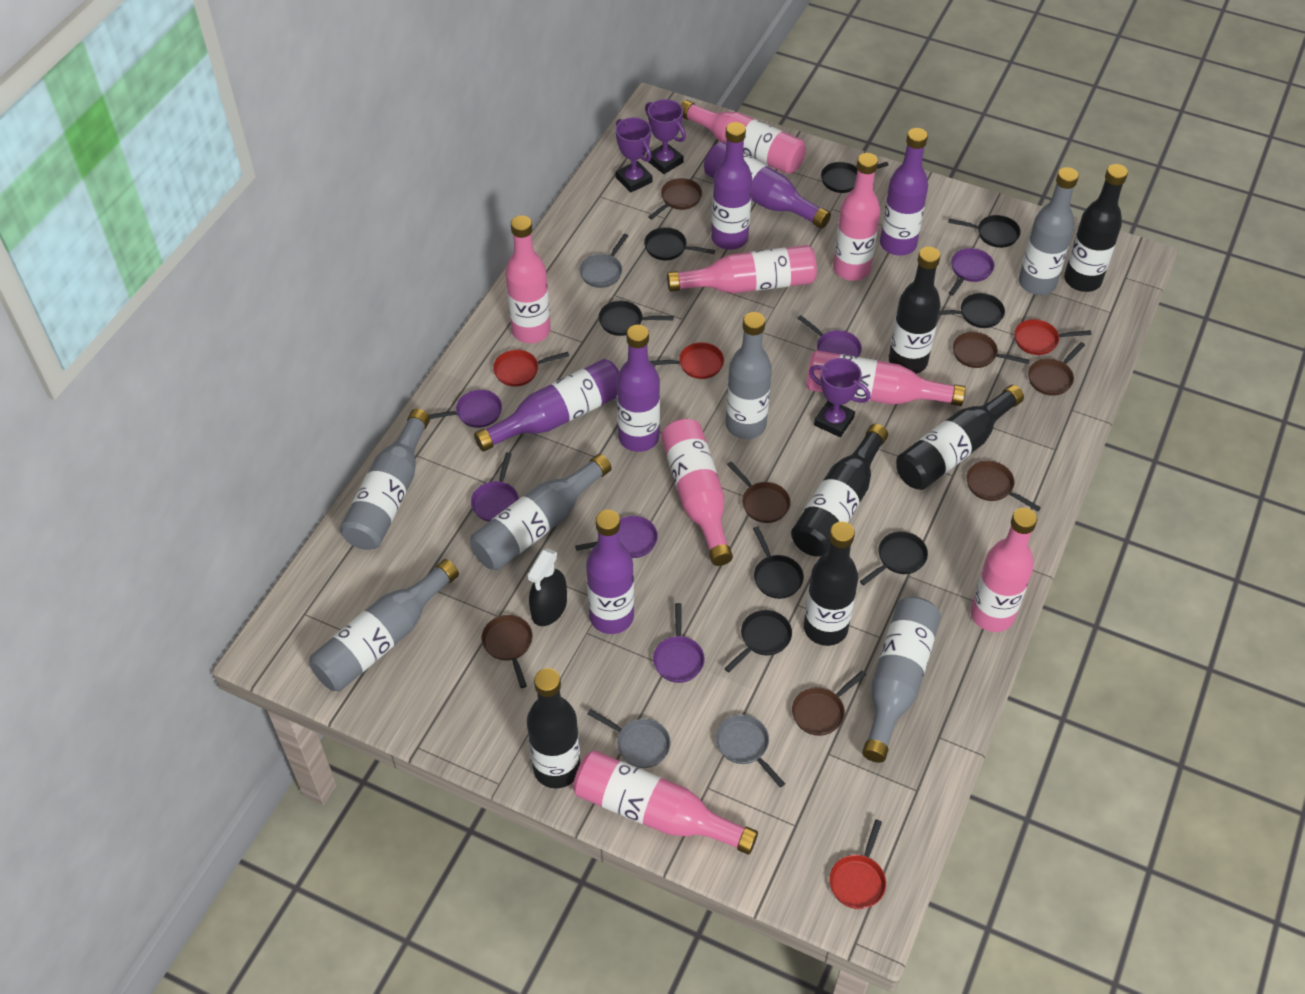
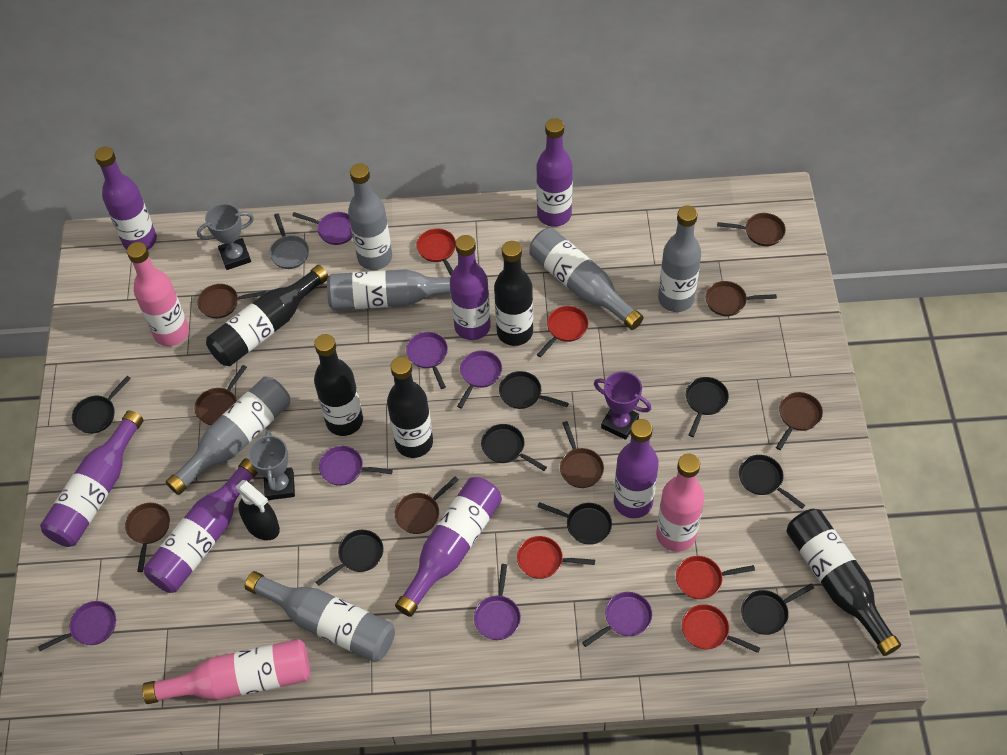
black bottle: 6 -> 5
brown pan: 7 -> 8
grey pan: 3 -> 1
grey trophy: 0 -> 2
pink bottle: 8 -> 3
purple bottle: 6 -> 7
purple pan: 6 -> 7
purple trophy: 3 -> 1
red pan: 4 -> 5

